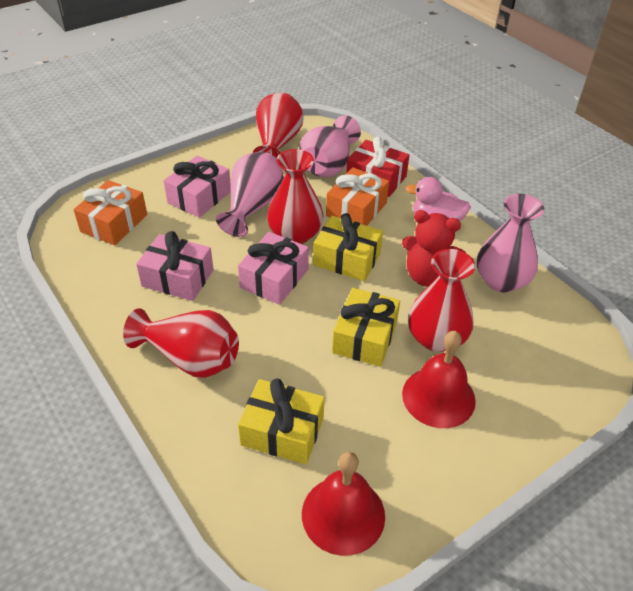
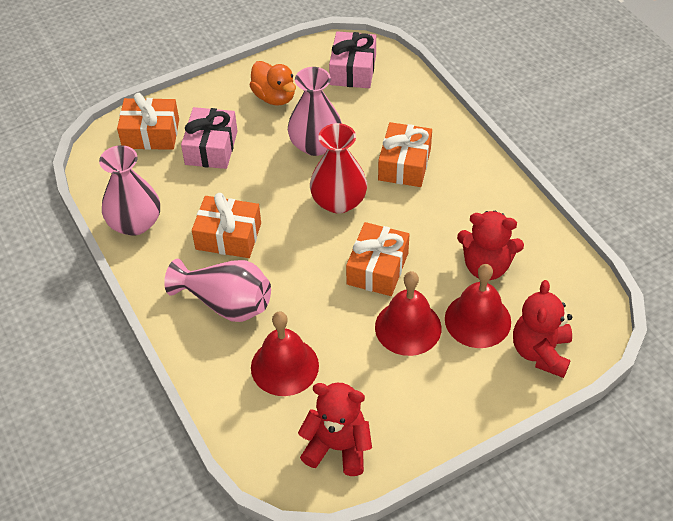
orange duck: 0 -> 1
orange gift: 2 -> 4
pink duck: 1 -> 0
pink gift: 3 -> 2
red bell: 2 -> 3
red gift: 1 -> 0
red teddy bear: 1 -> 3
red vase: 4 -> 1
yellow gift: 3 -> 0

